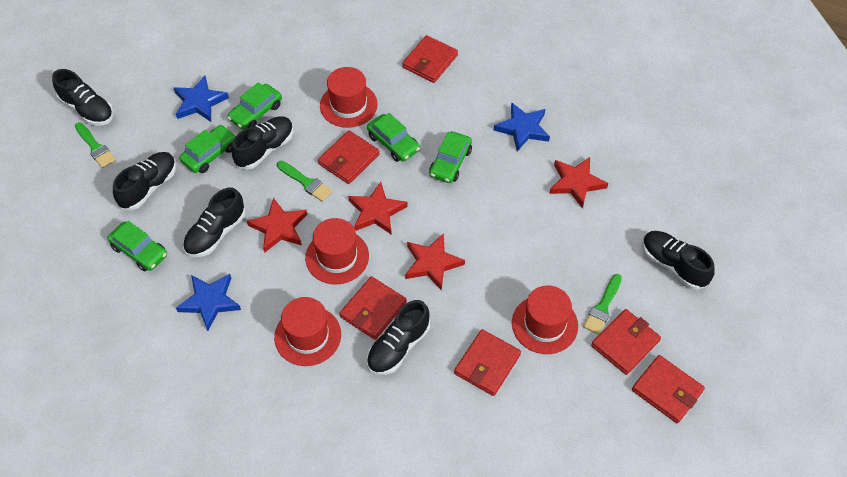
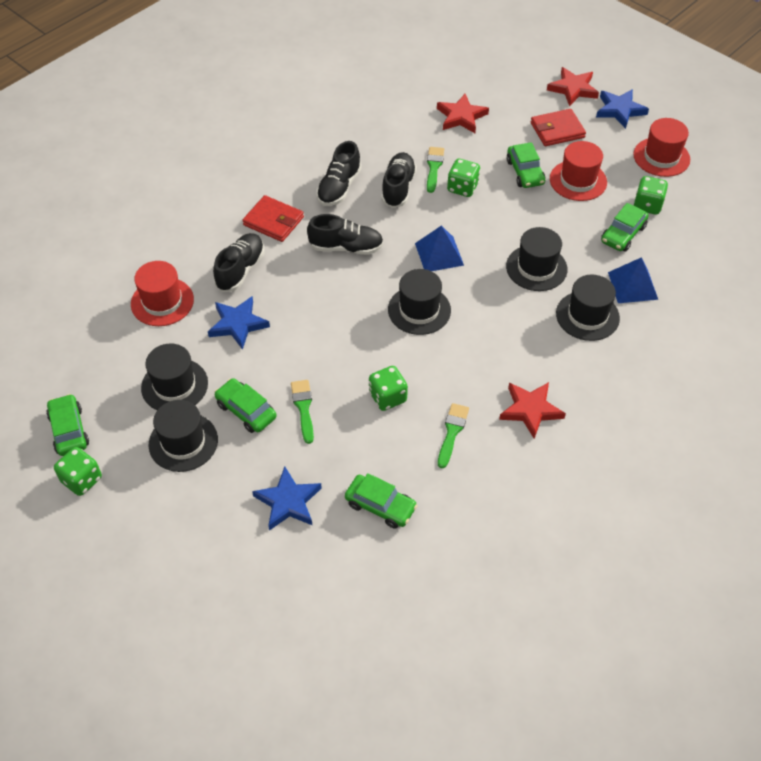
black hat: 0 -> 5
black shoe: 6 -> 4
blue pyramid: 0 -> 2
green dice: 0 -> 4
red hat: 4 -> 3
red star: 4 -> 3
red wallet: 6 -> 2

